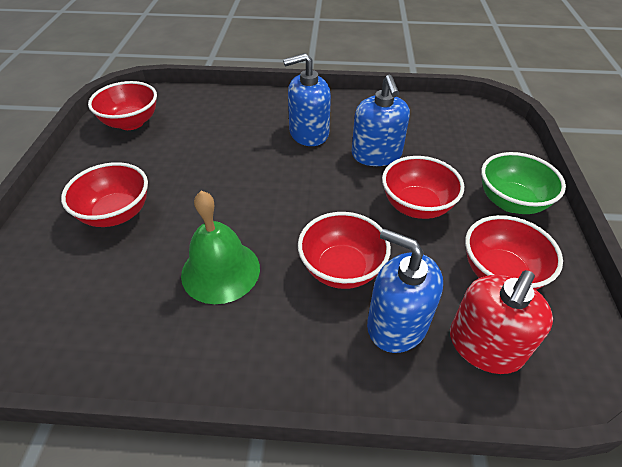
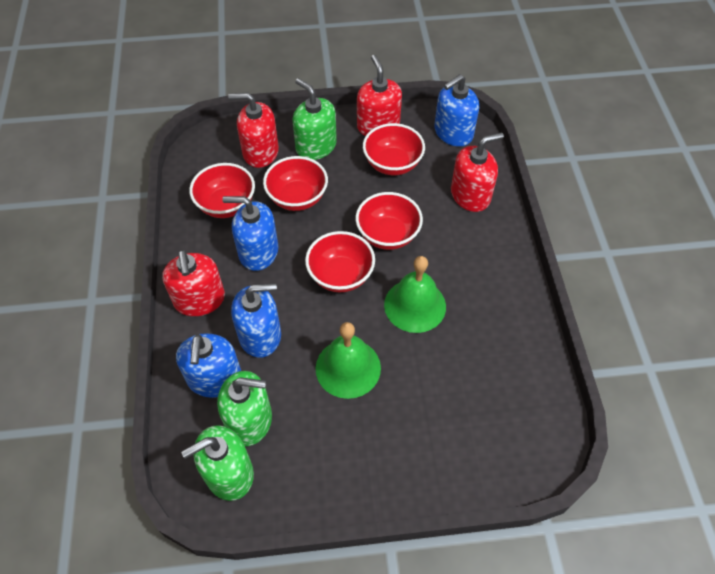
blue soap dispenser: 3 -> 4
green bell: 1 -> 2
green bowl: 1 -> 0
green soap dispenser: 0 -> 3
red soap dispenser: 1 -> 4

